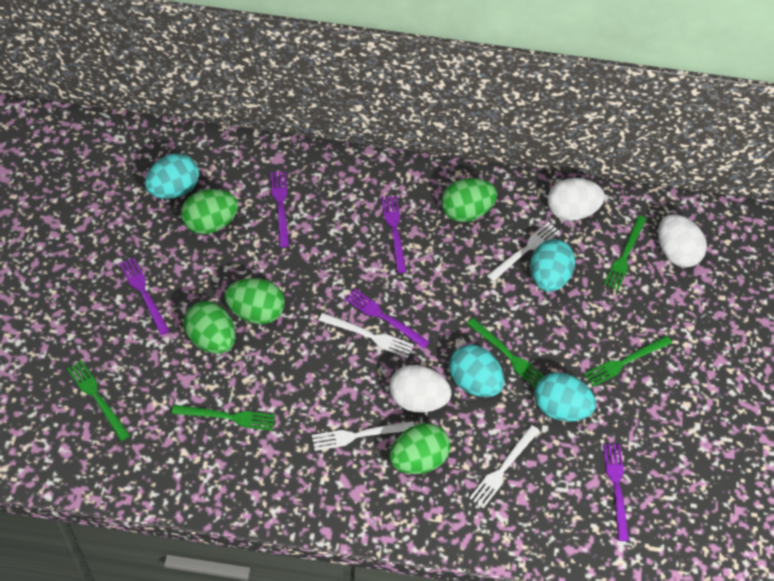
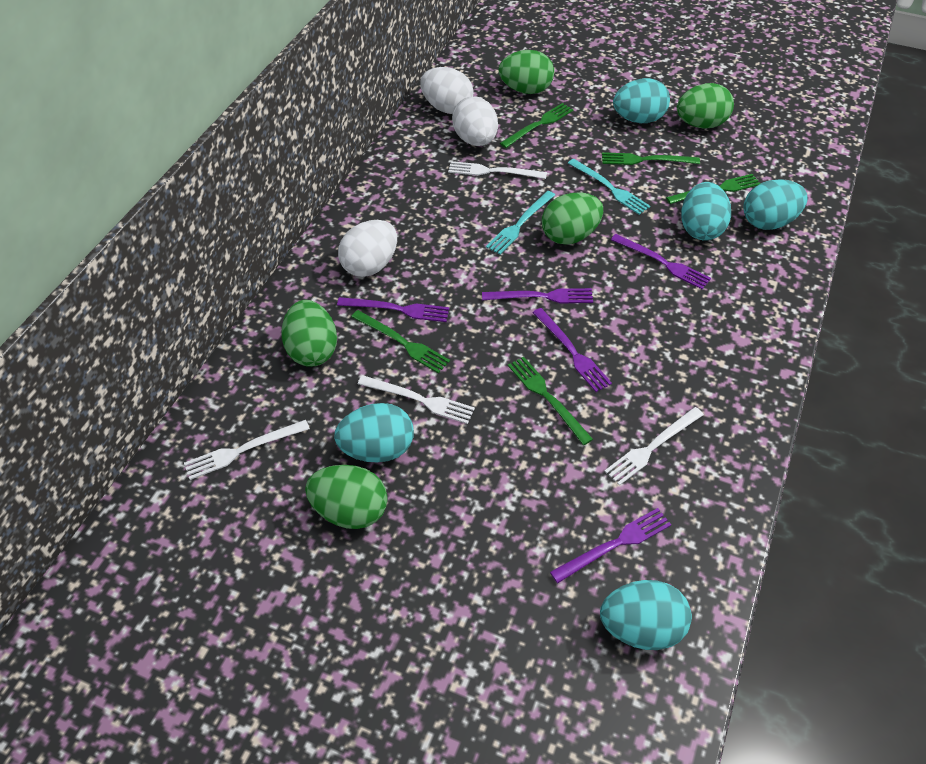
turquoise egg: 4 -> 5
turquoise fork: 0 -> 2

